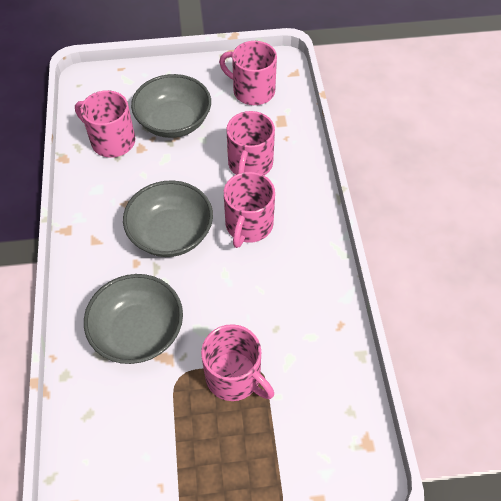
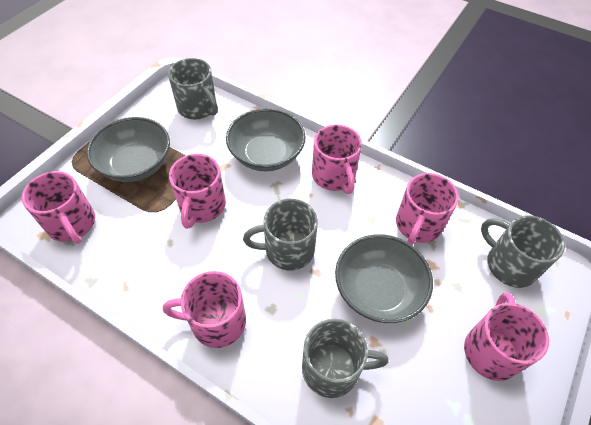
grey mug: 0 -> 4
pink mug: 5 -> 6

